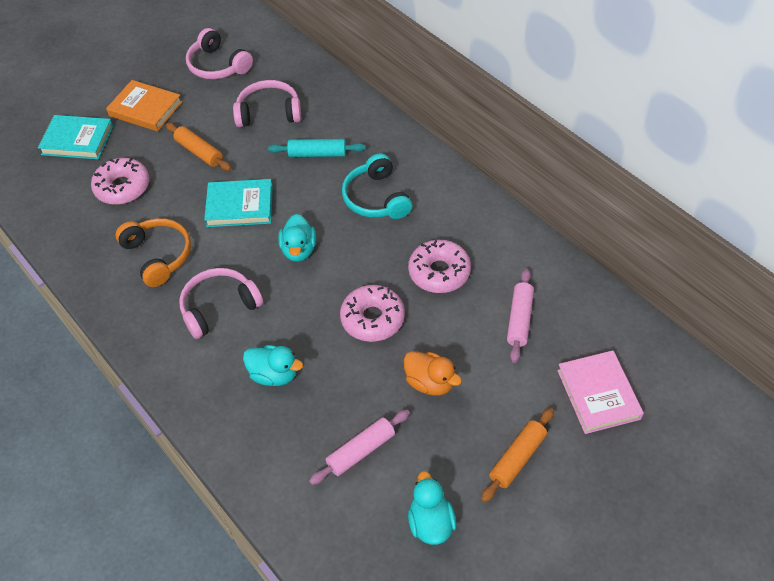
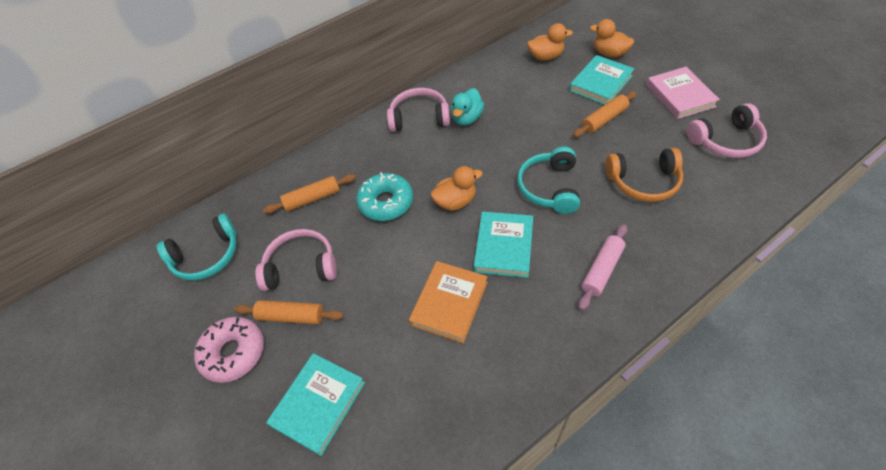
orange duck: 1 -> 3
orange rolling pin: 2 -> 3
pink donut: 3 -> 1
pink rolling pin: 2 -> 1
turquoise book: 2 -> 3
turquoise donut: 0 -> 1
turquoise duck: 3 -> 1
turquoise headphones: 1 -> 2
turquoise rolling pin: 1 -> 0

